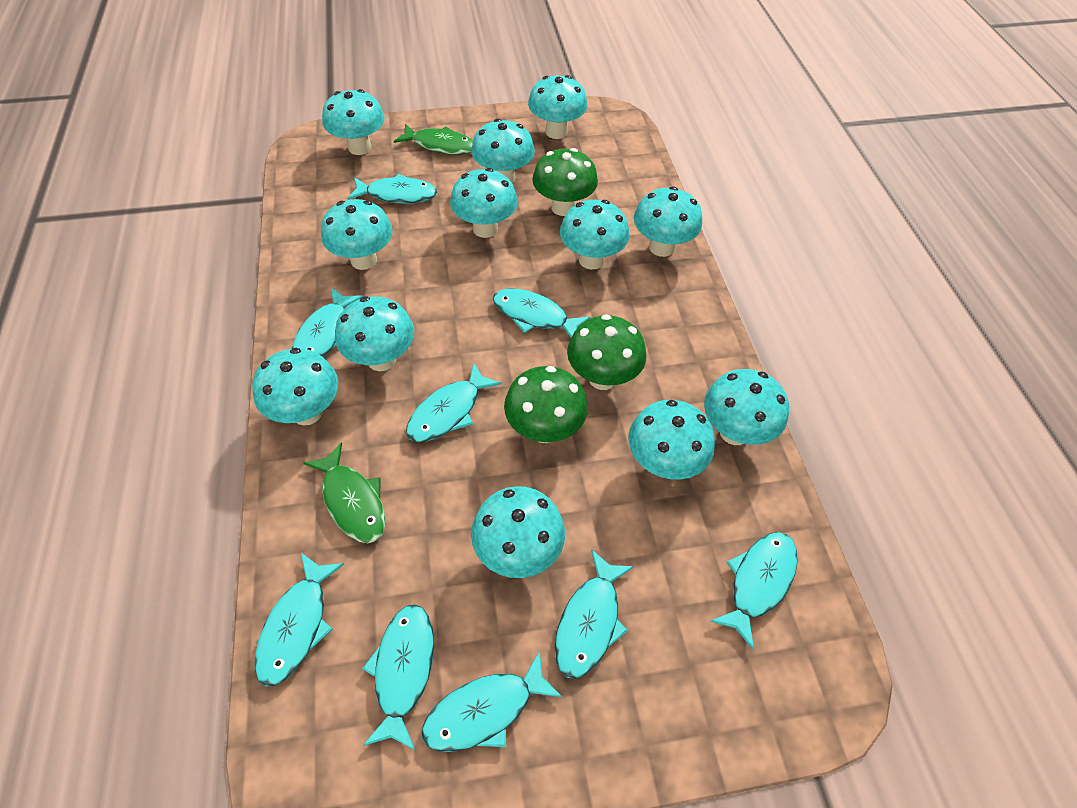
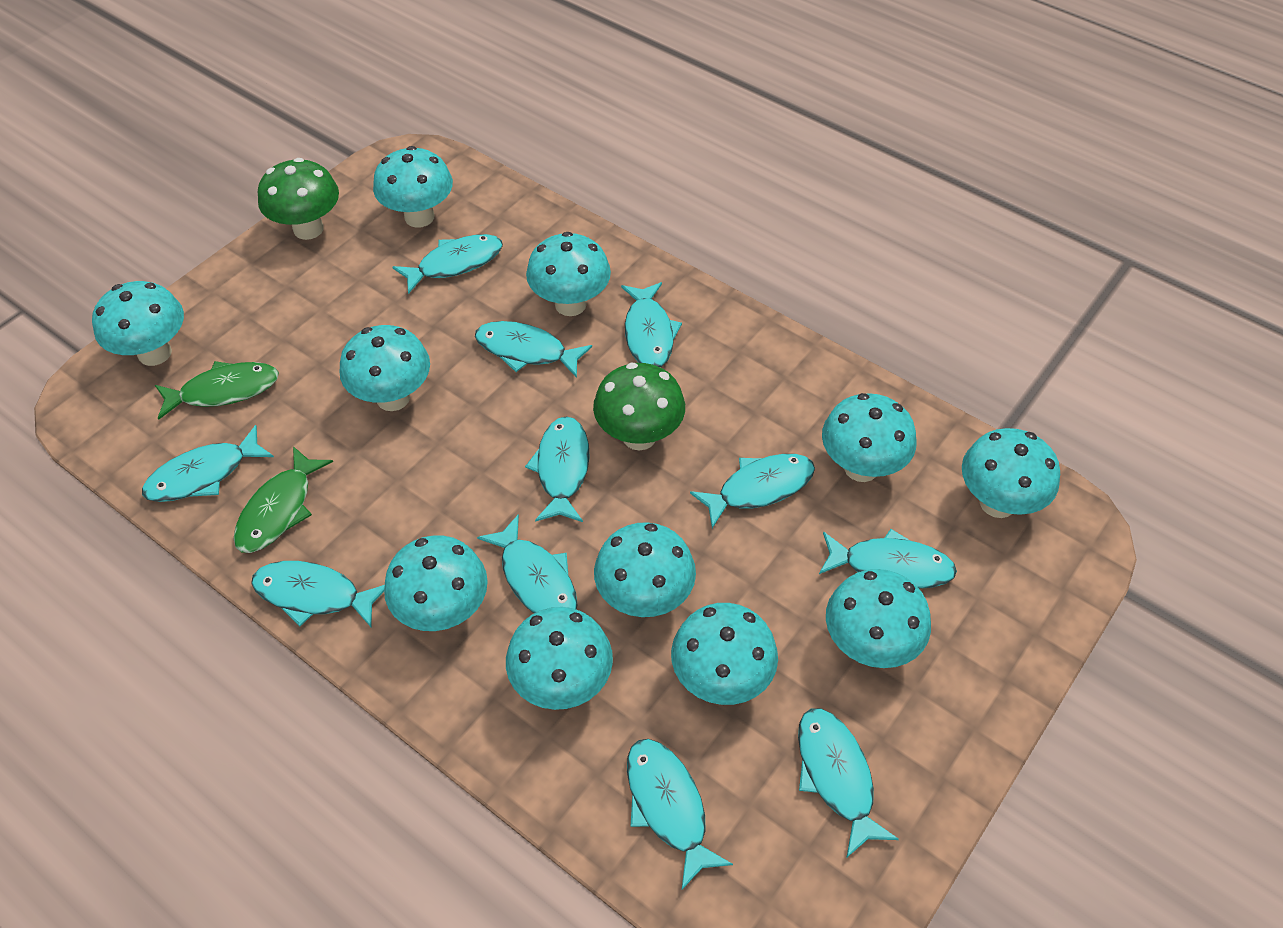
green mushroom: 3 -> 2
turquoise fish: 9 -> 11
turquoise mushroom: 12 -> 11

